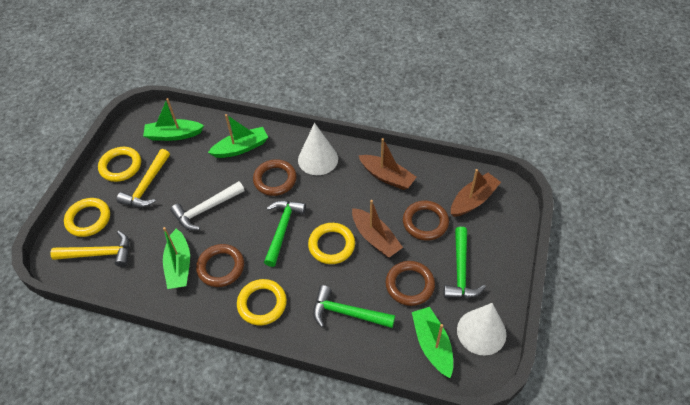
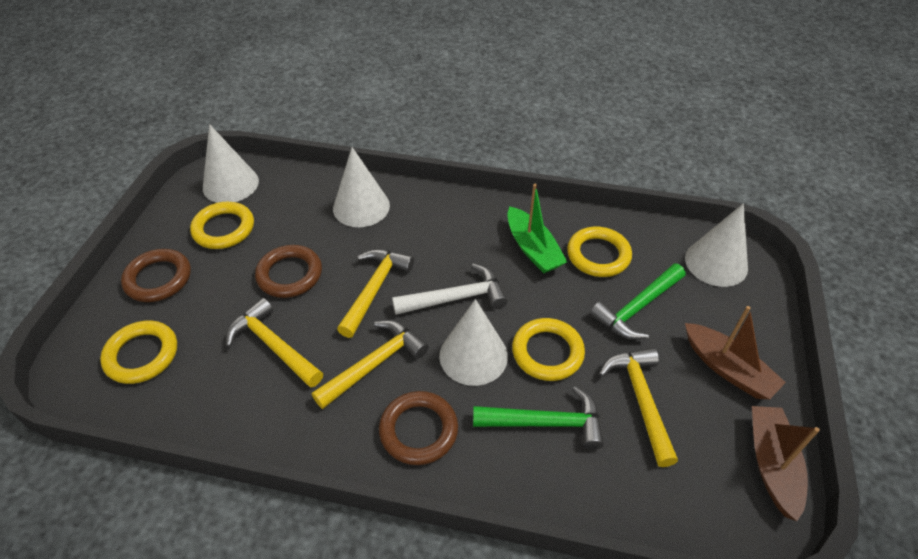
brown boat: 3 -> 2
brown ring: 4 -> 3
green boat: 4 -> 1
green hammer: 3 -> 2
white cone: 2 -> 4
yellow hammer: 2 -> 4

